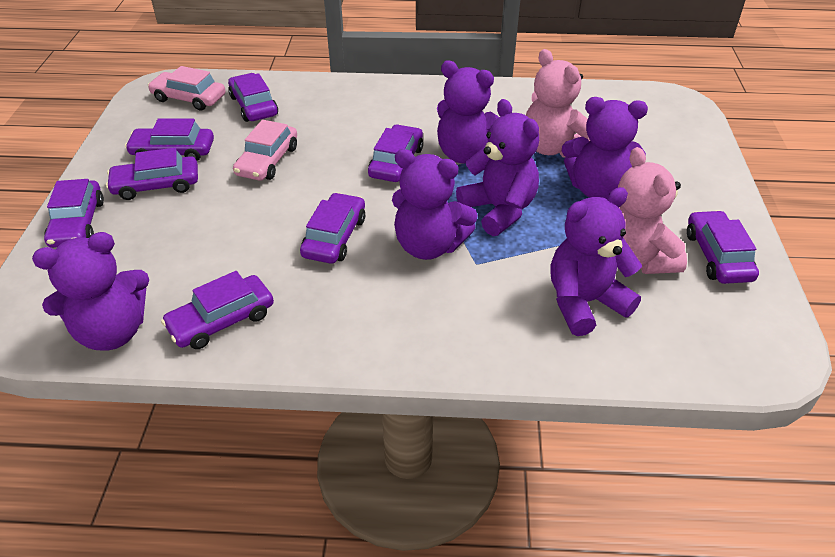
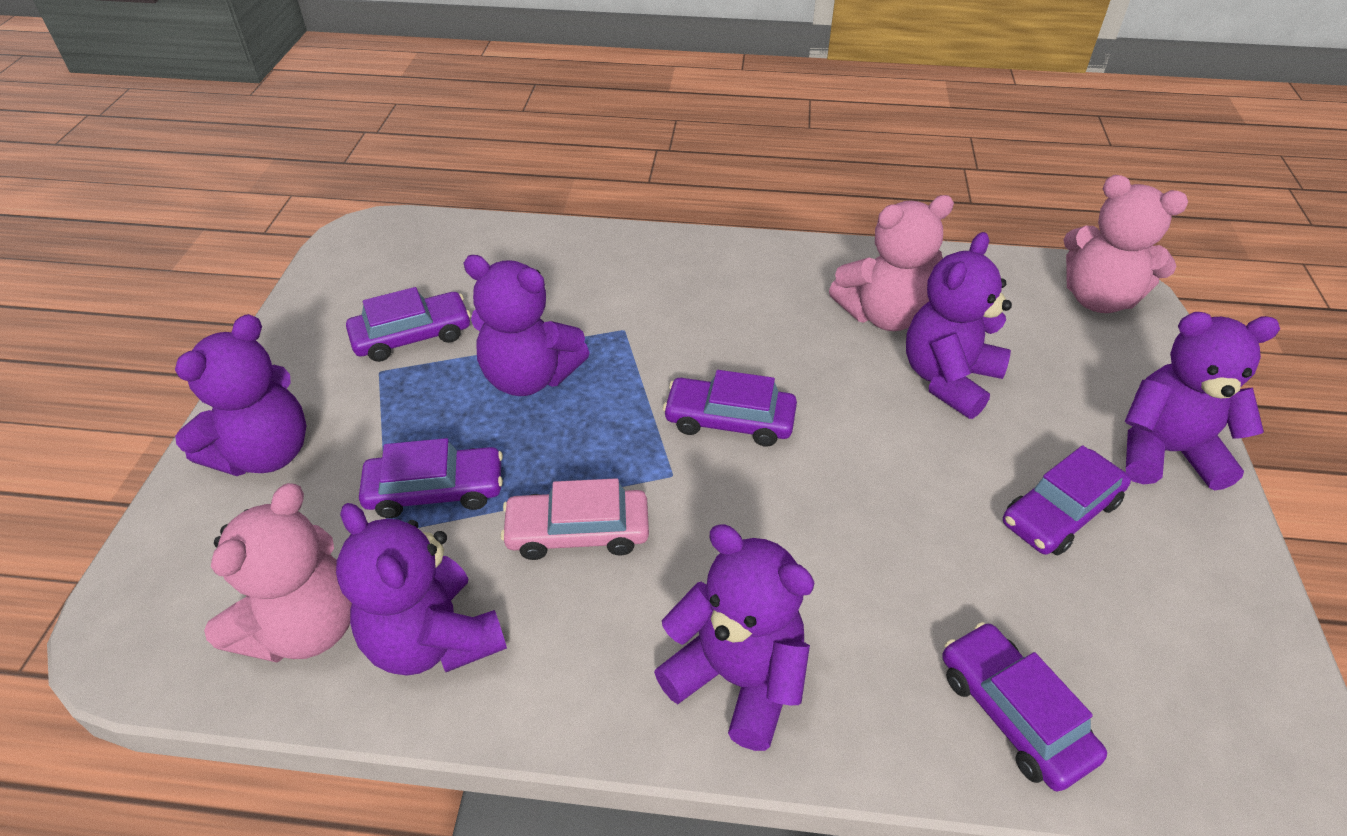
pink car: 2 -> 1
pink teddy bear: 2 -> 3
purple car: 8 -> 5

